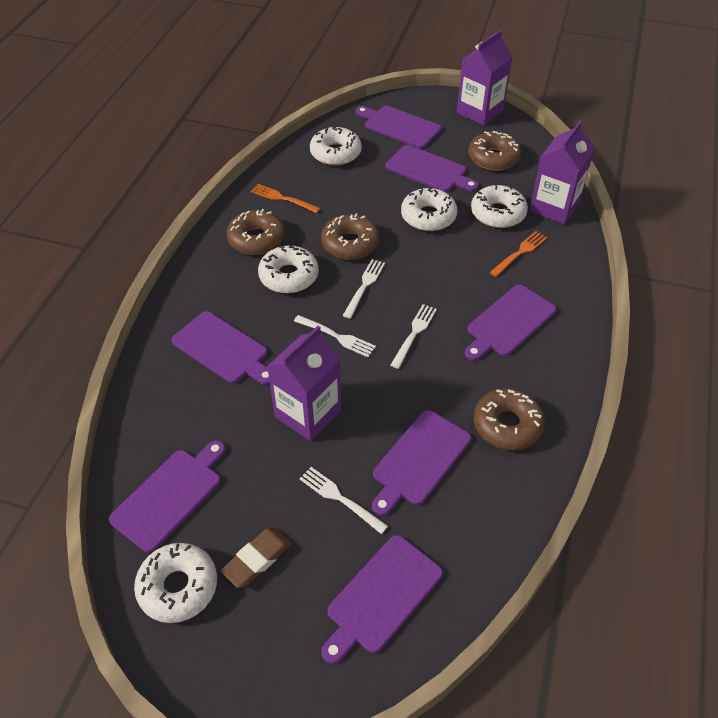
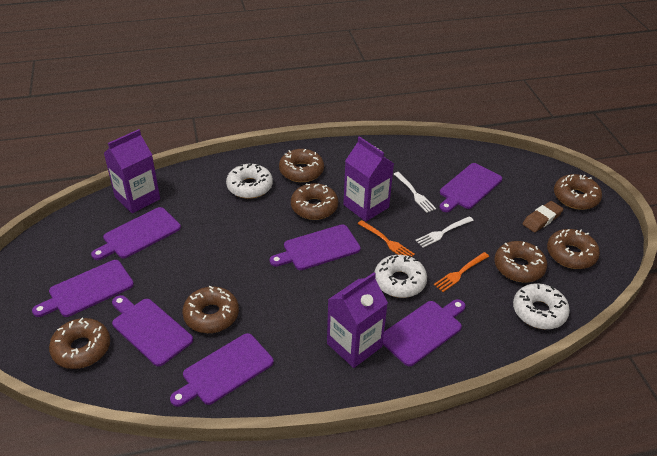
brown donut: 4 -> 7
white donut: 5 -> 3
white fork: 4 -> 2

